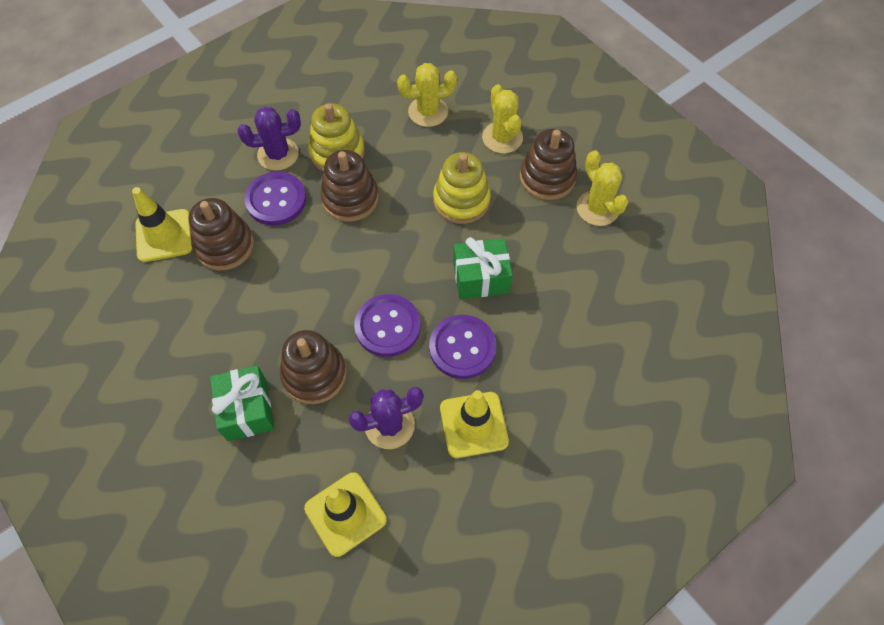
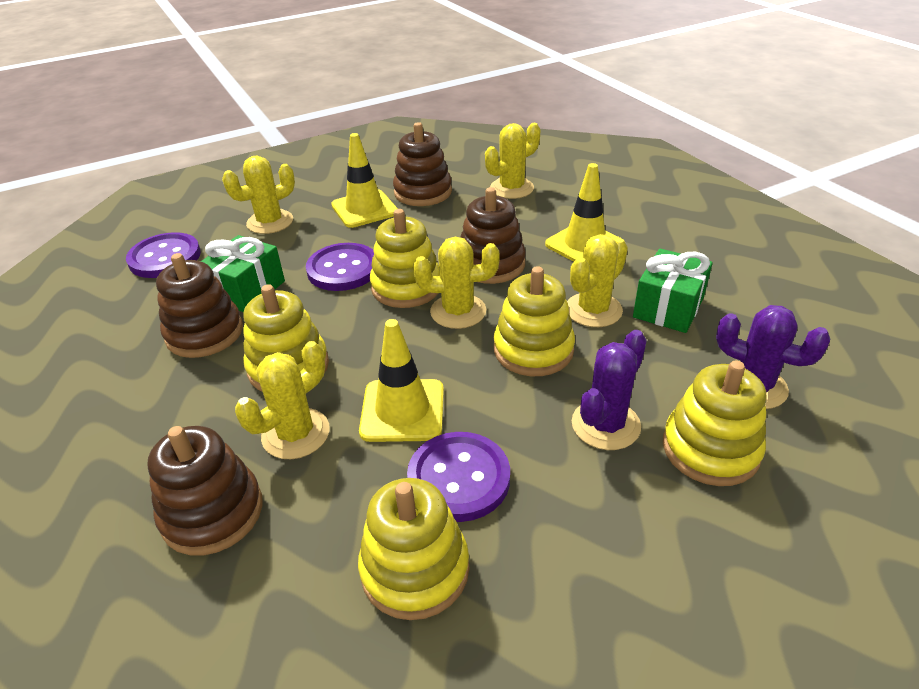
yellow cactus: 3 -> 5
yellow stacking toy: 2 -> 5

